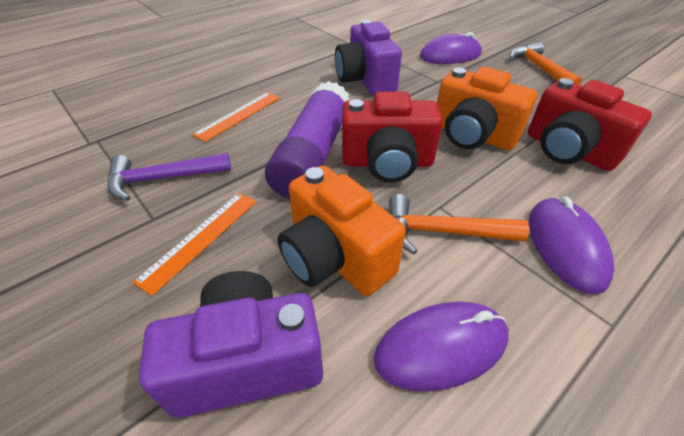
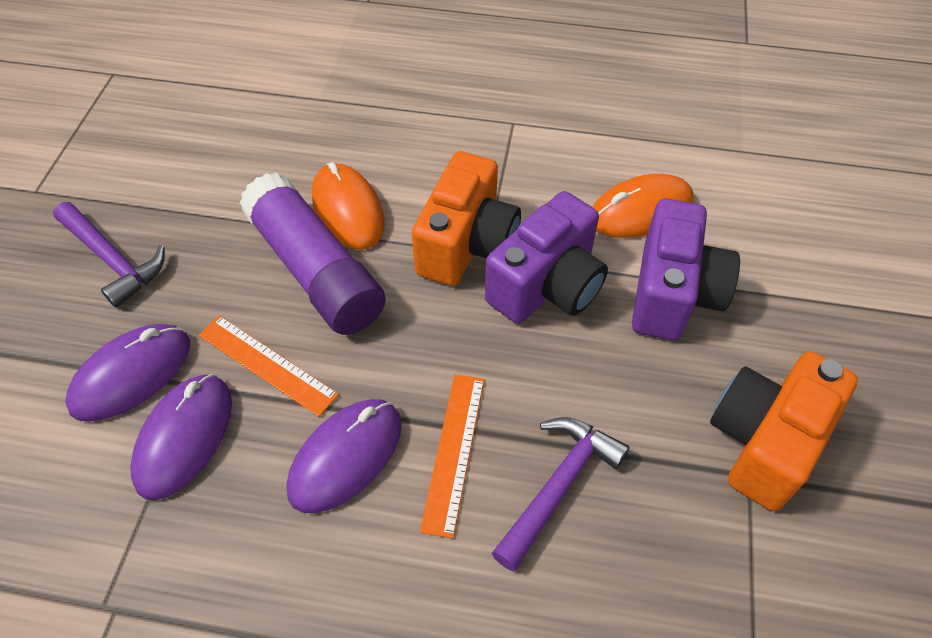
orange hammer: 2 -> 0
orange mouse: 0 -> 2
purple hammer: 1 -> 2
red camera: 2 -> 0

